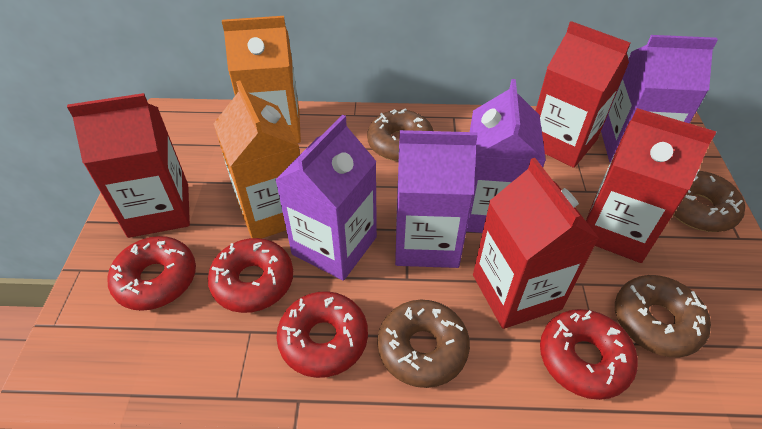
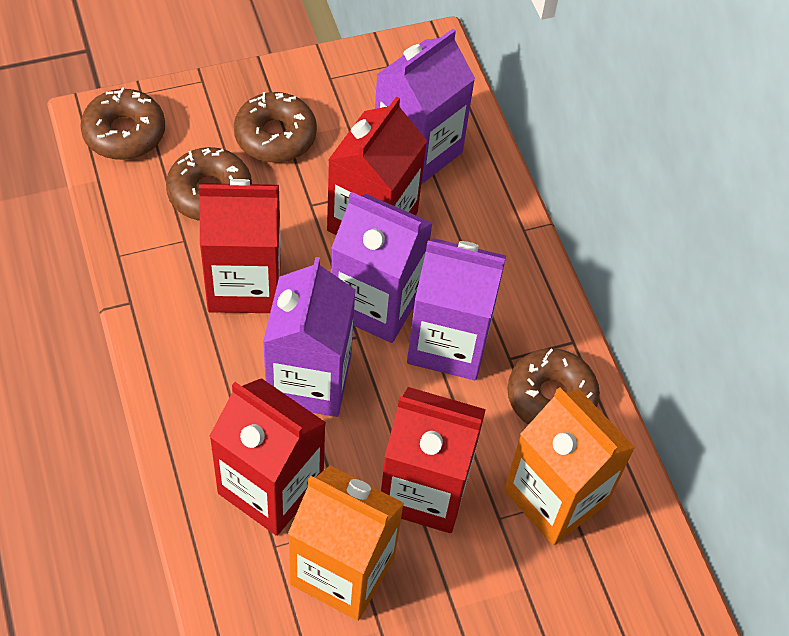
red donut: 4 -> 0

